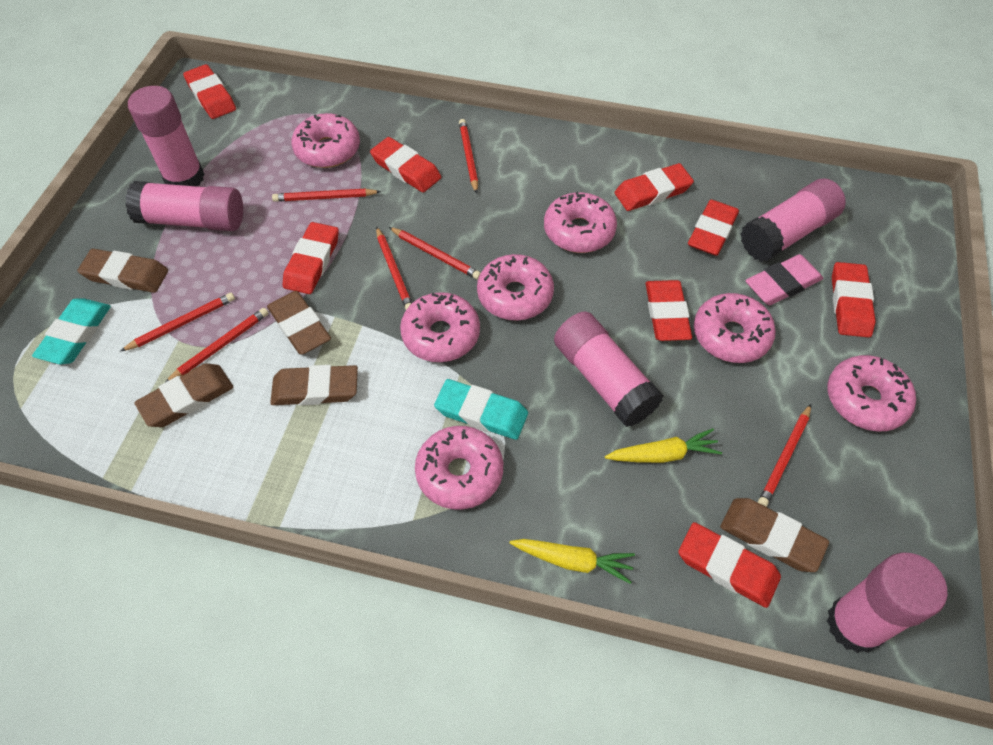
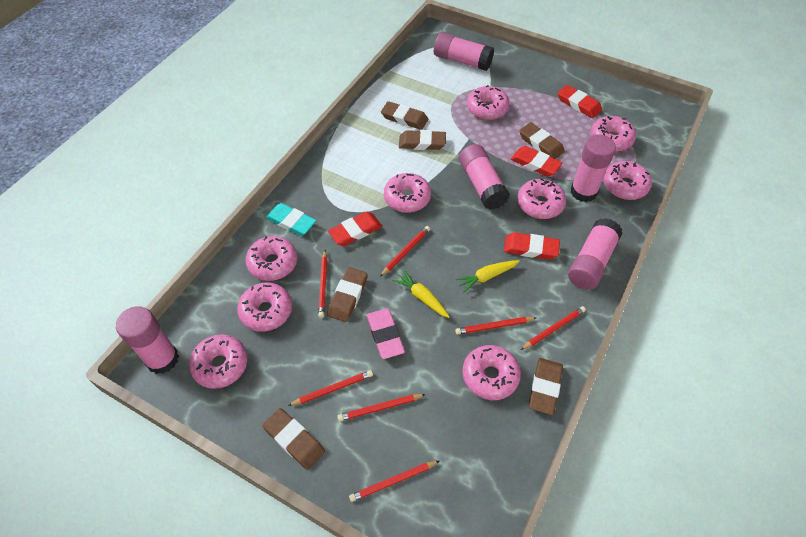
brown eraser: 5 -> 6
pink donut: 7 -> 9
red eraser: 8 -> 4
turquoise eraser: 2 -> 1

